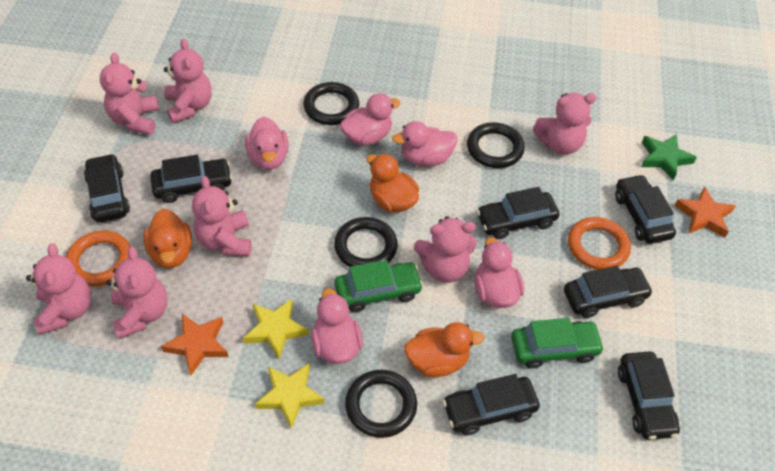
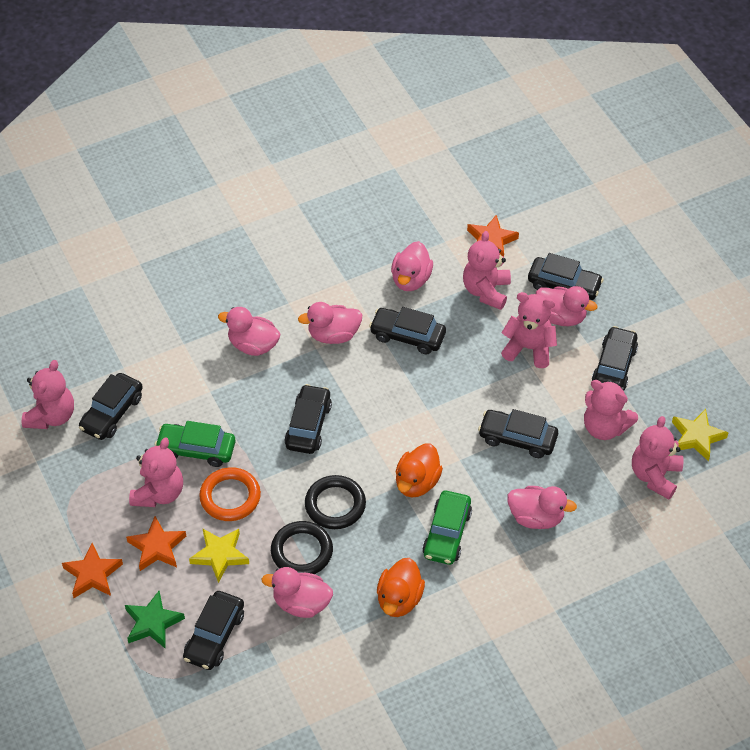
black ring: 4 -> 2
orange duck: 3 -> 2
orange ring: 2 -> 1
orange star: 2 -> 3
pink duck: 5 -> 6
pink teddy bear: 7 -> 6

